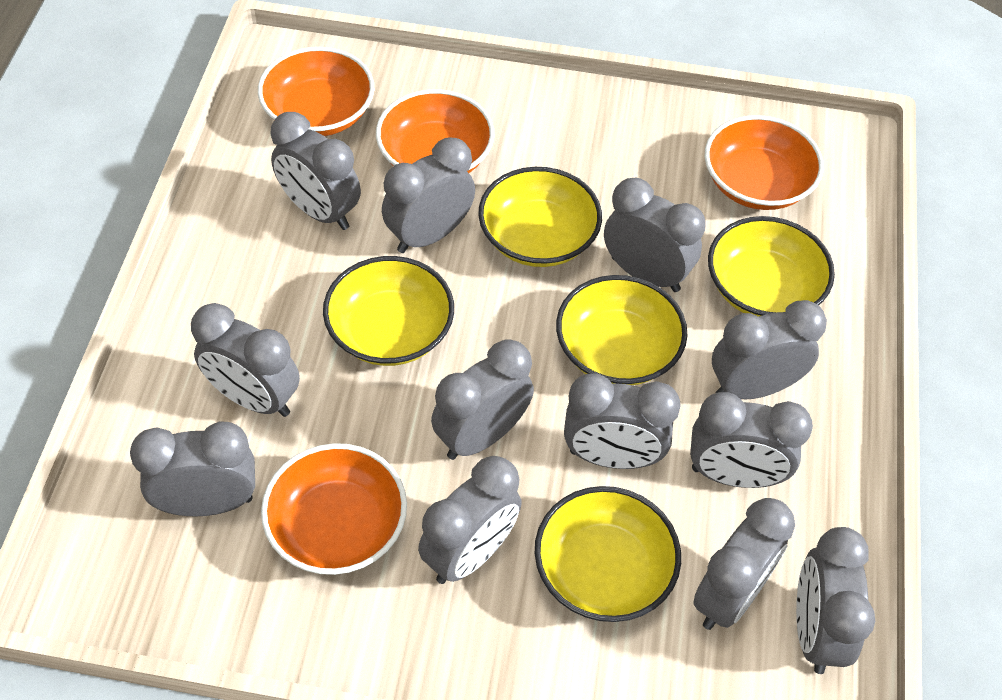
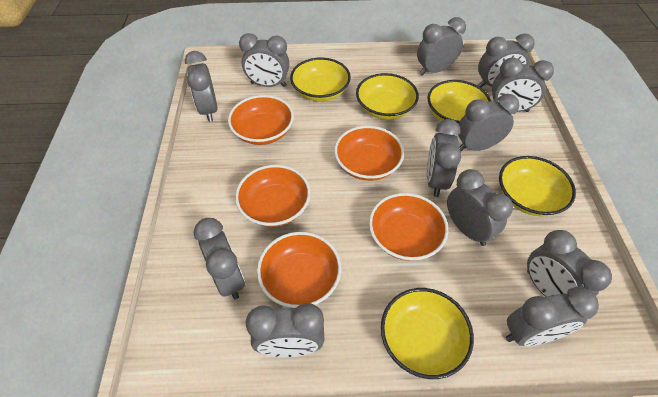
orange bowl: 4 -> 5

